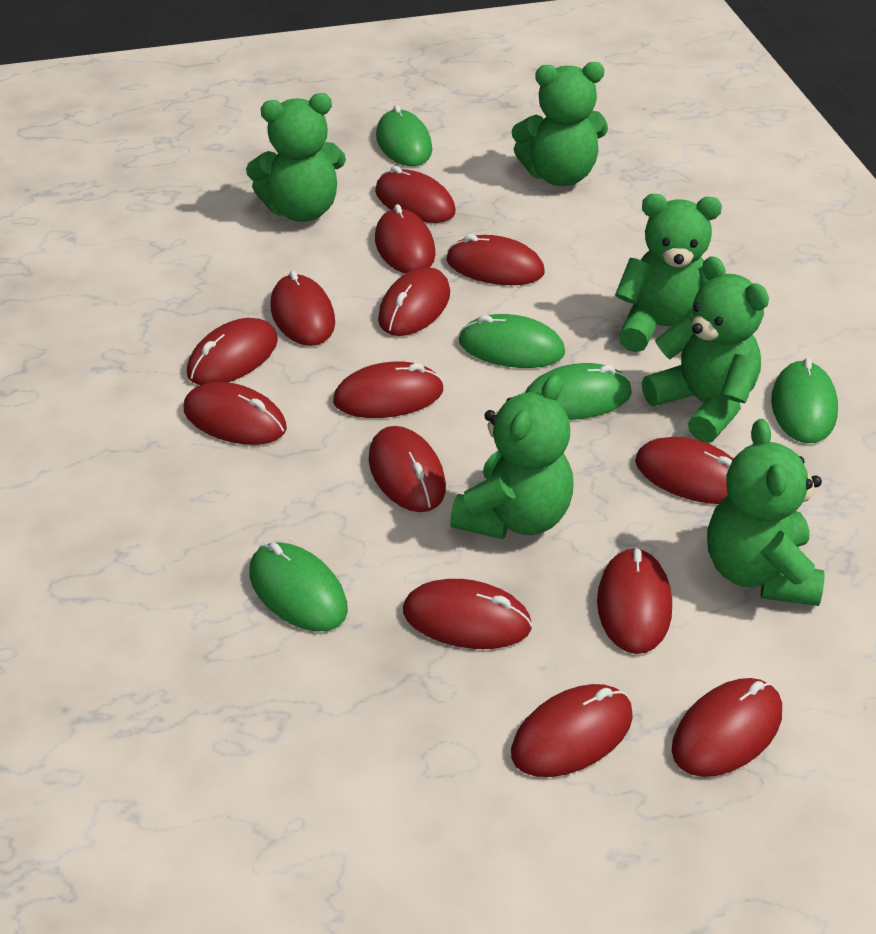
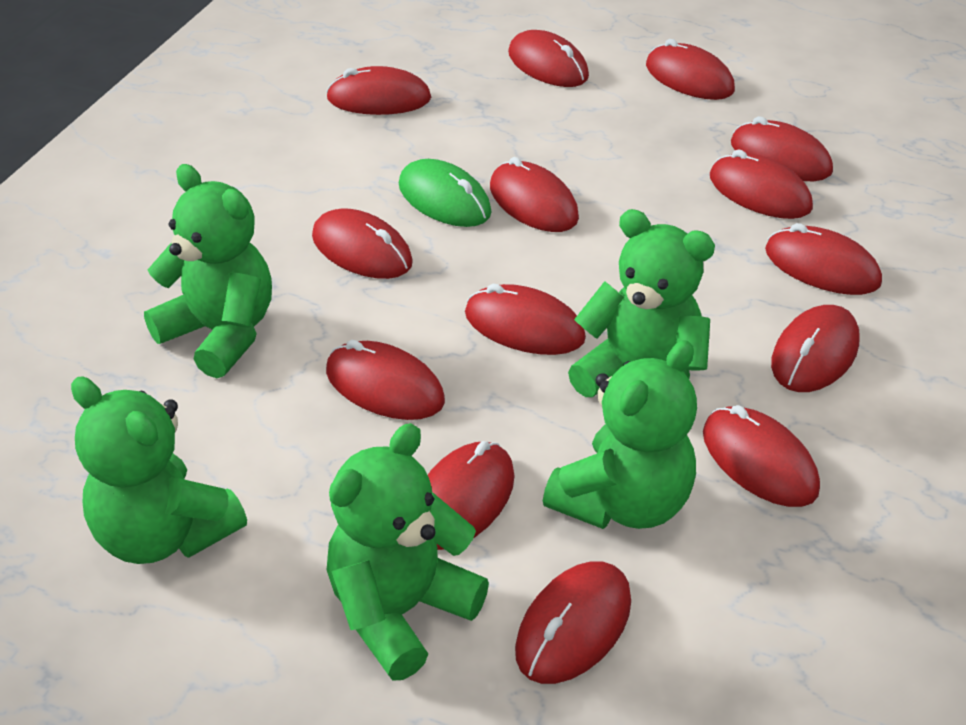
green mouse: 5 -> 1
green teddy bear: 6 -> 5

